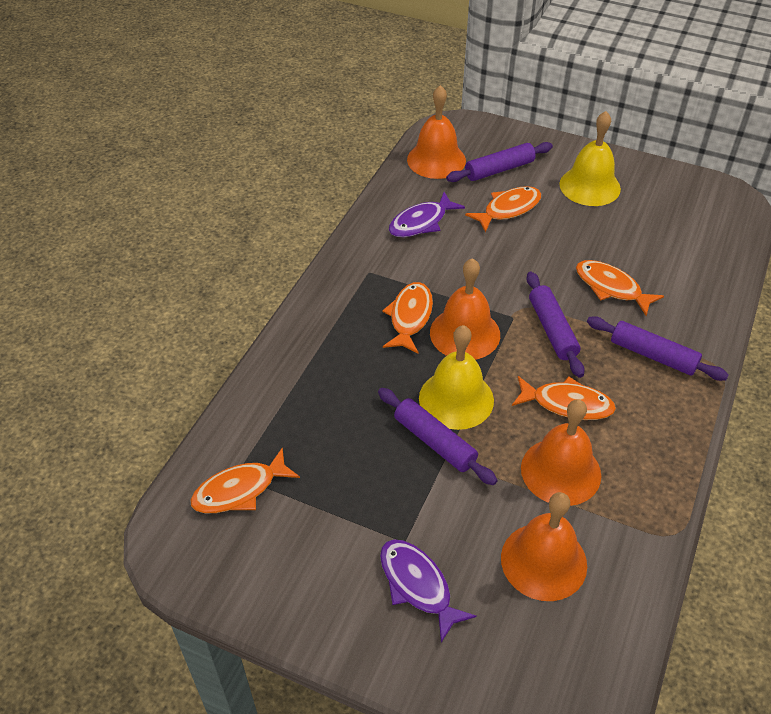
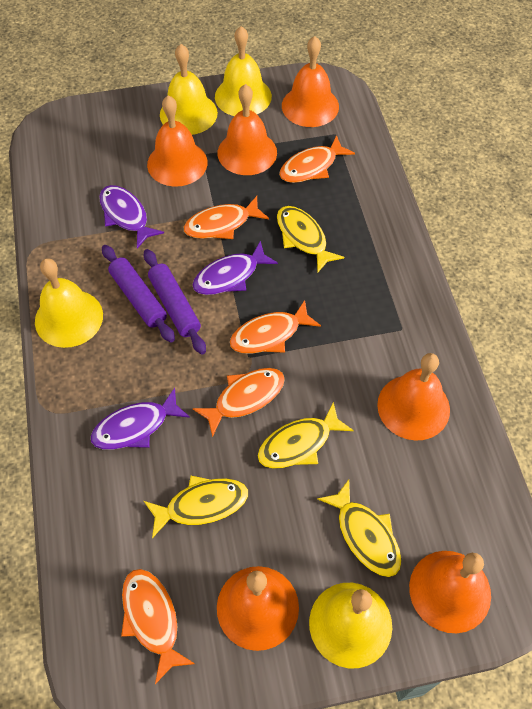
orange bell: 4 -> 6
purple fish: 2 -> 3
purple rolling pin: 4 -> 2
yellow bell: 2 -> 4
yellow fish: 0 -> 4

